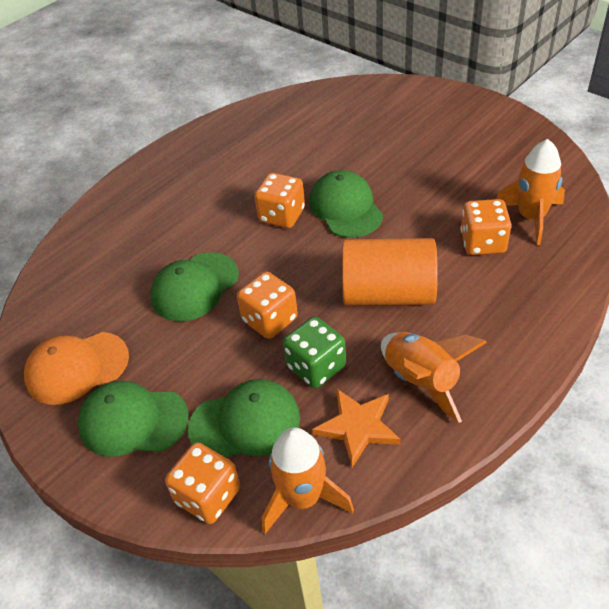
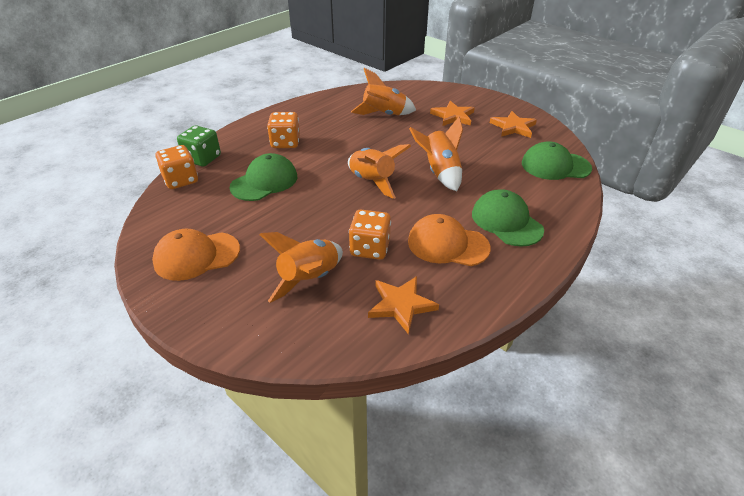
green cap: 4 -> 3
orange cap: 1 -> 2
orange cylinder: 1 -> 0
orange dice: 4 -> 3
orange rocket: 3 -> 4
orange star: 1 -> 3

